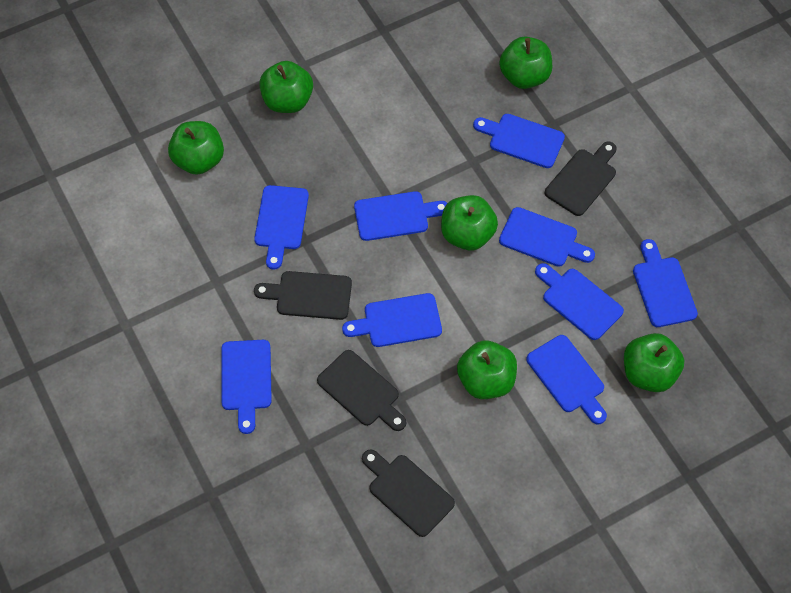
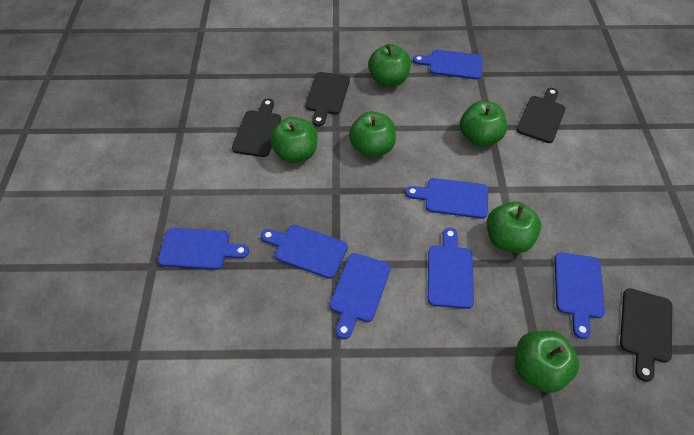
blue cutting board: 9 -> 7

